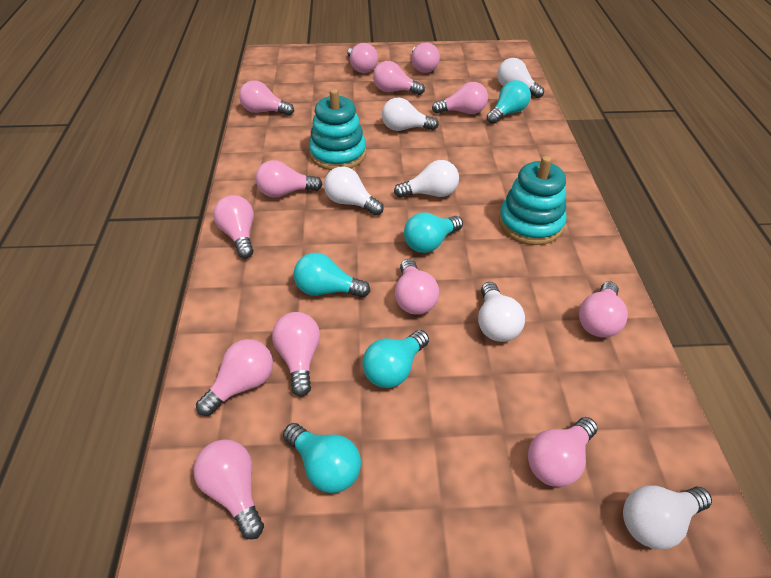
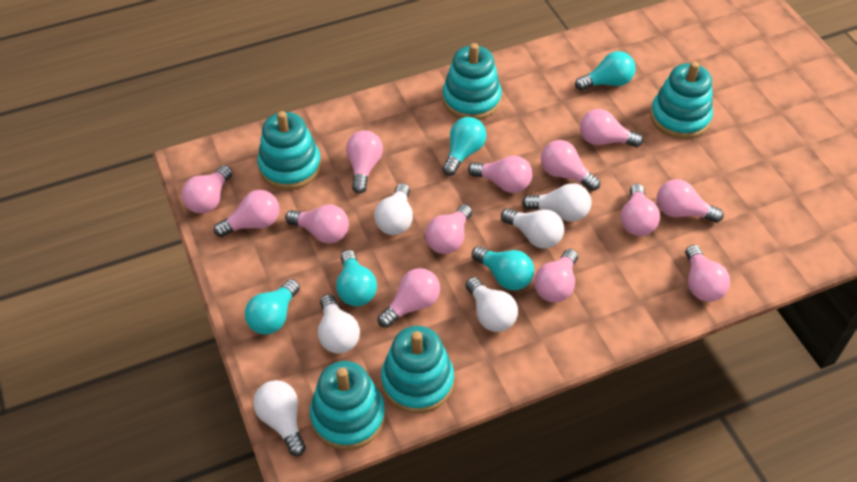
turquoise stacking toy: 2 -> 5

